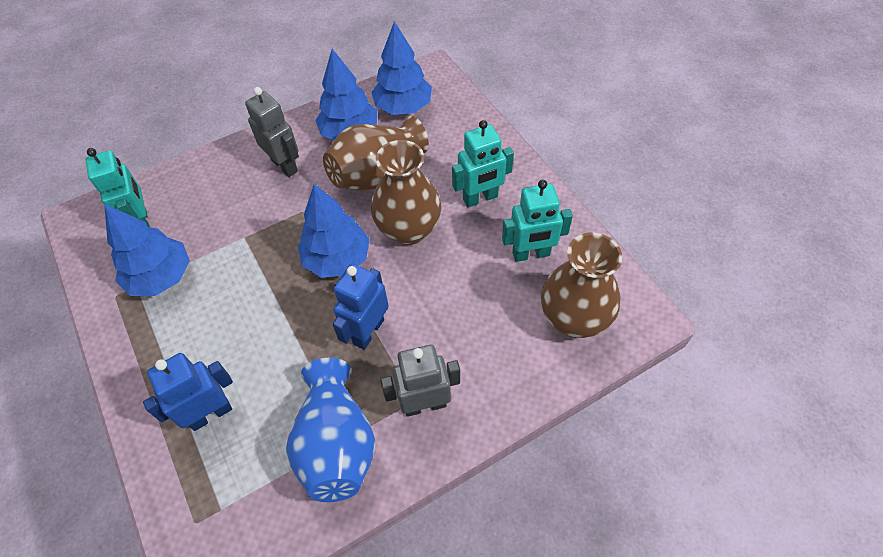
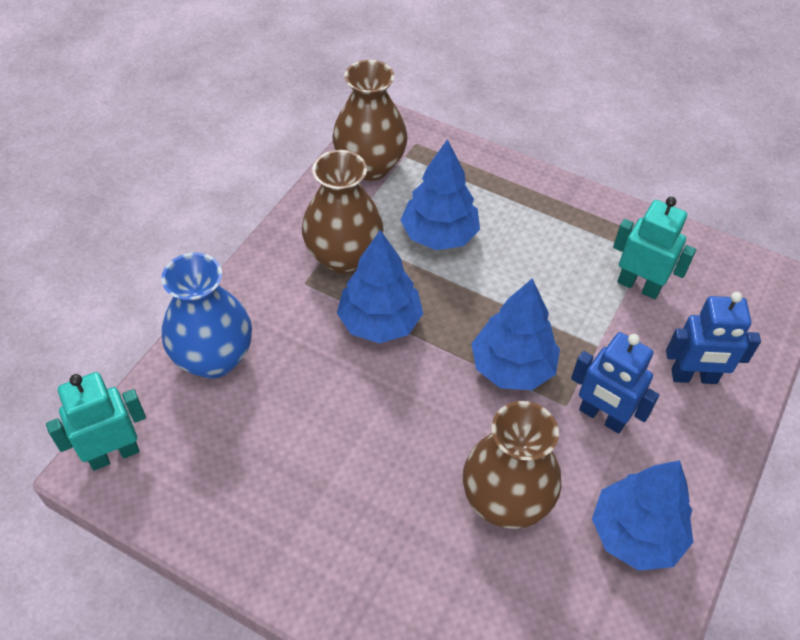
grey robot: 2 -> 0
turquoise robot: 3 -> 2

